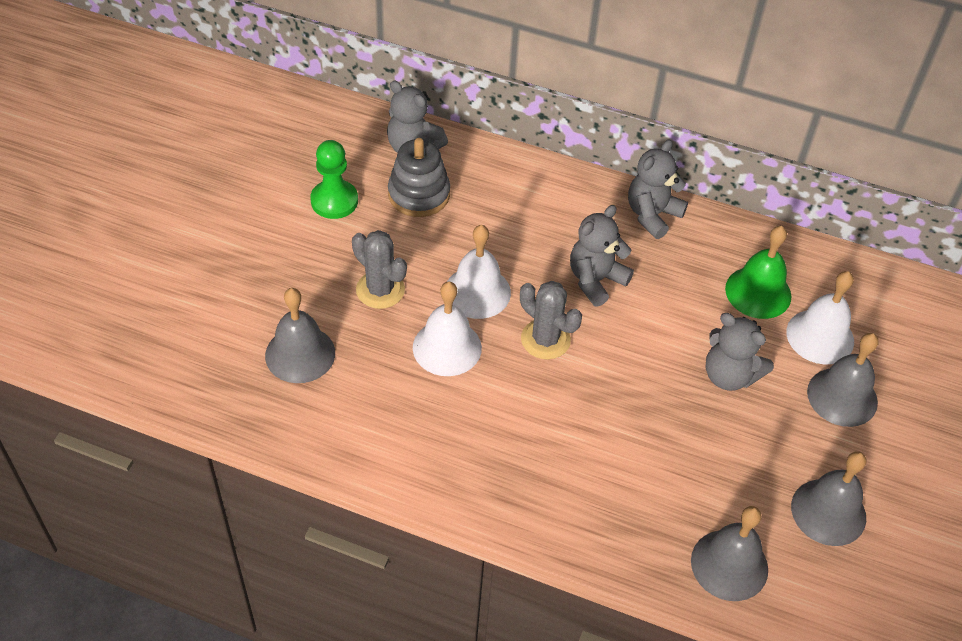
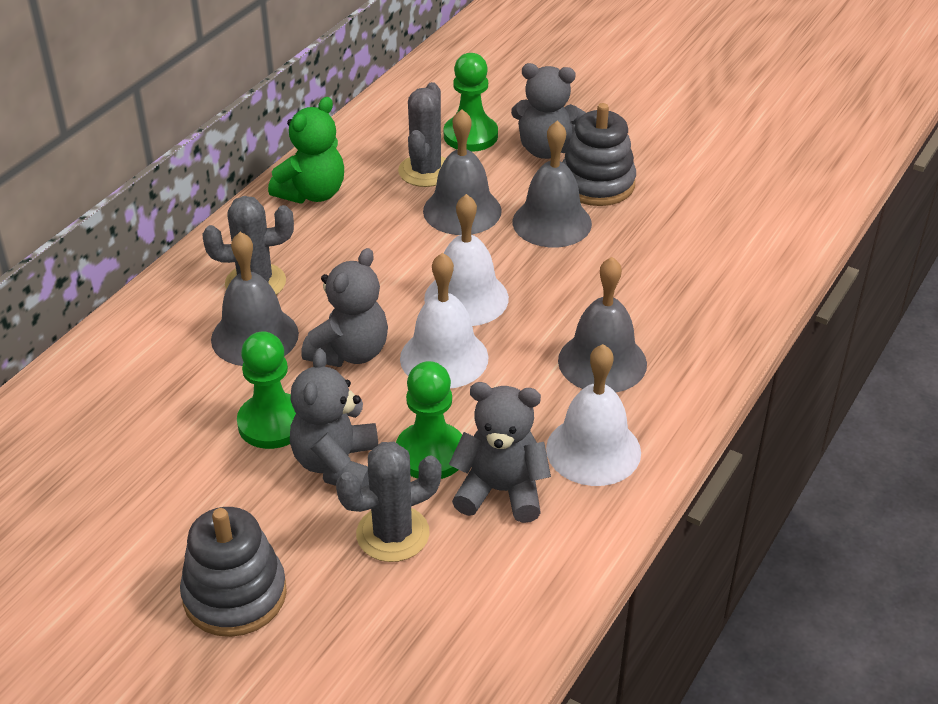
green bell: 1 -> 0
green pawn: 1 -> 3
green teddy bear: 0 -> 1
grey cactus: 2 -> 3
grey stacking toy: 1 -> 2

